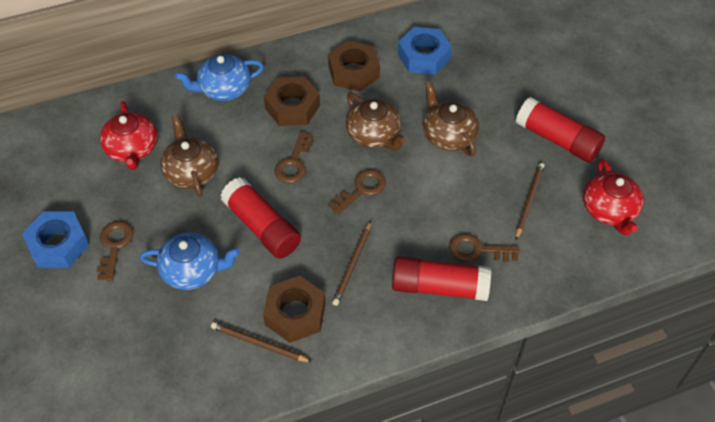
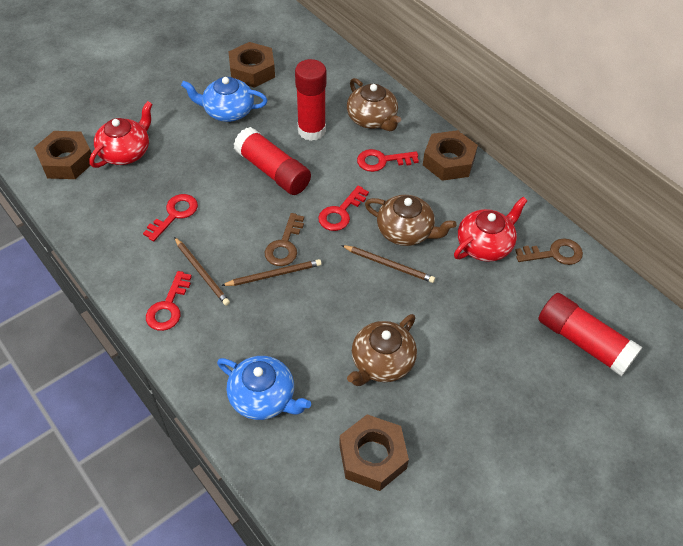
blue nut: 2 -> 0
brown key: 4 -> 2
brown nut: 3 -> 4
red key: 0 -> 4

